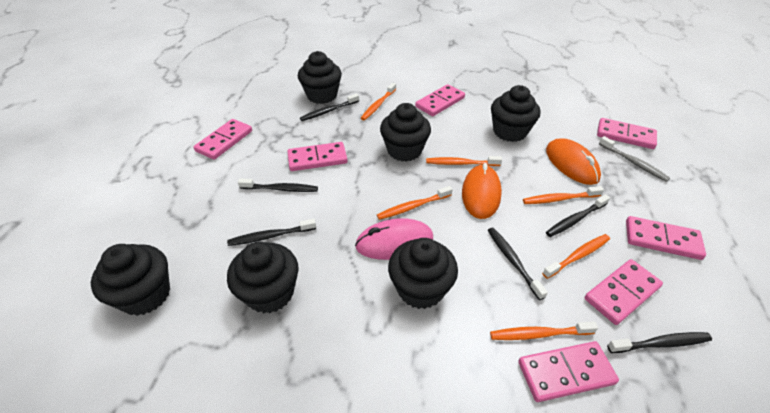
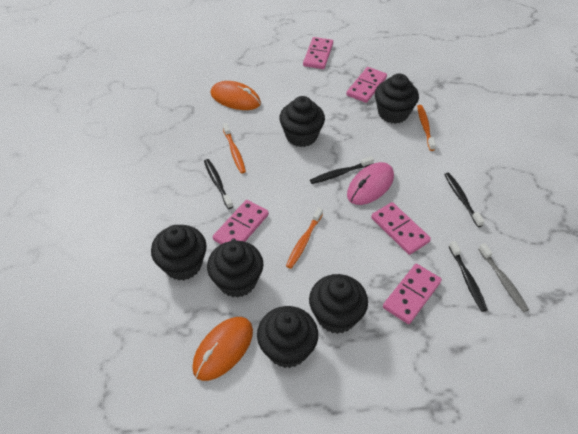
black toothbrush: 6 -> 4
orange toothbrush: 6 -> 3
pink domino: 7 -> 5

